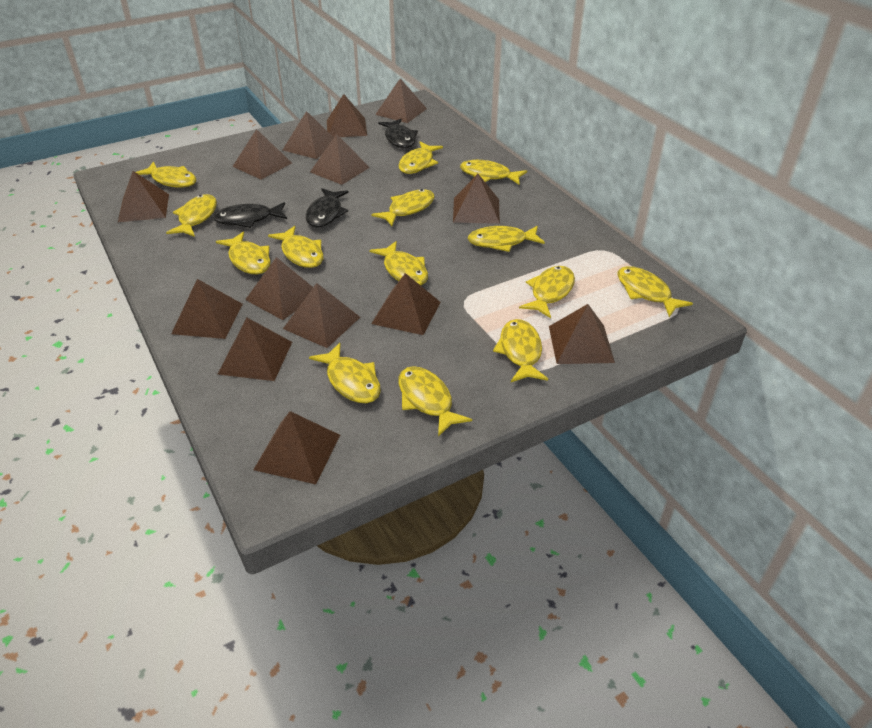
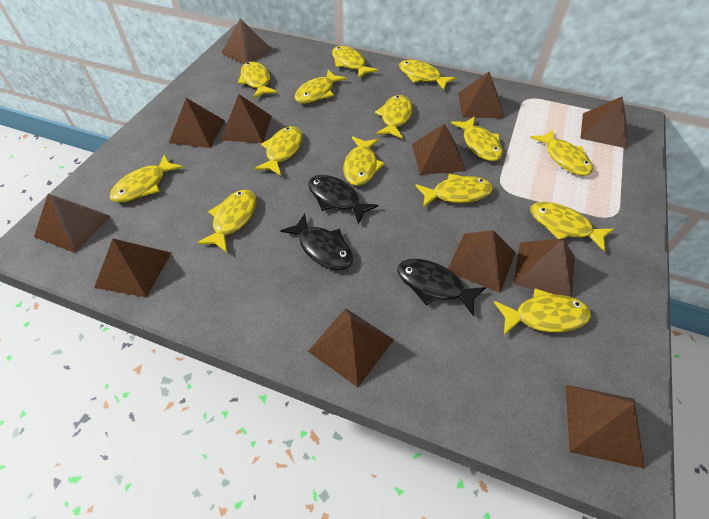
brown pyramid: 14 -> 12

